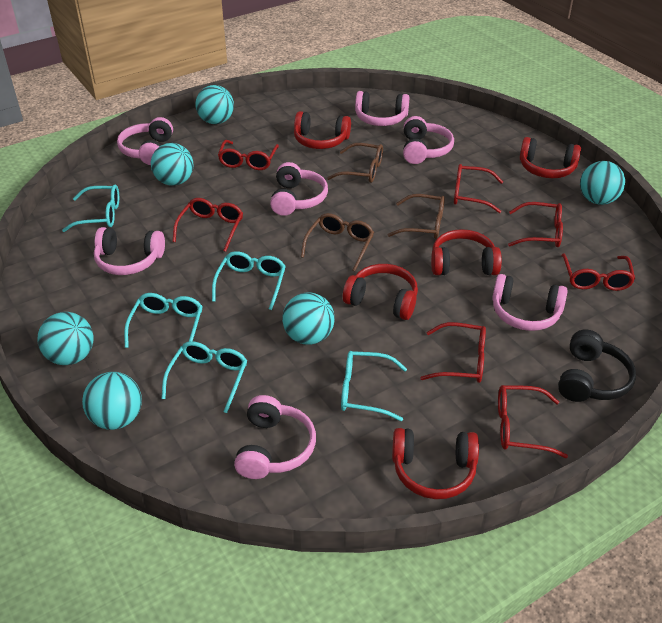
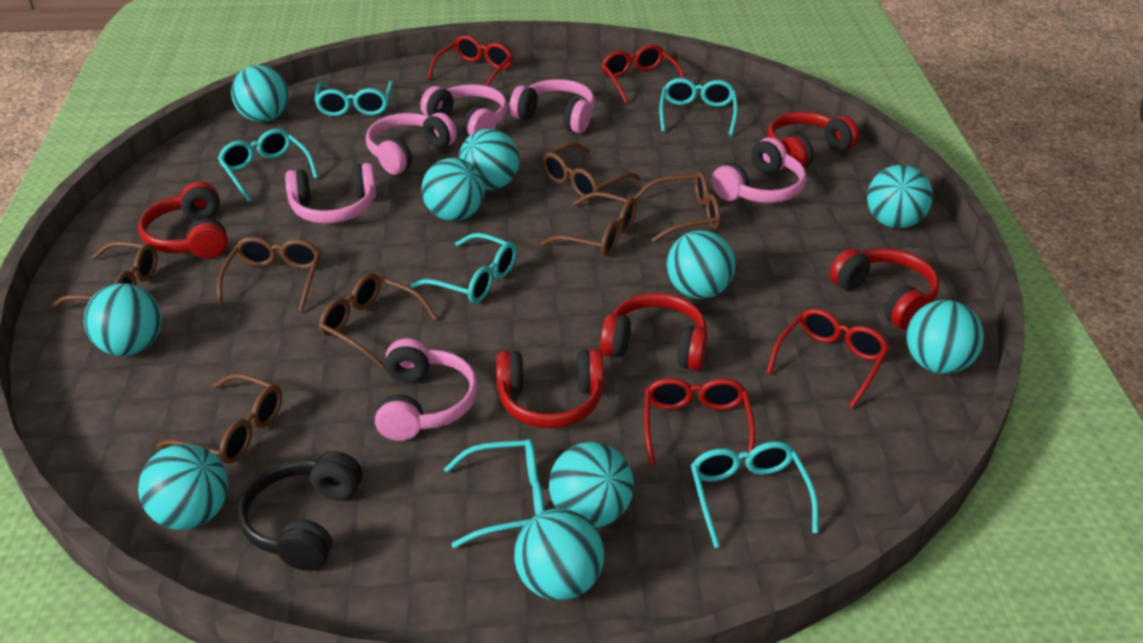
brown glasses: 3 -> 7
pink headphones: 7 -> 6
red glasses: 7 -> 4
turquoise ball: 6 -> 10
turquoise glasses: 5 -> 6

